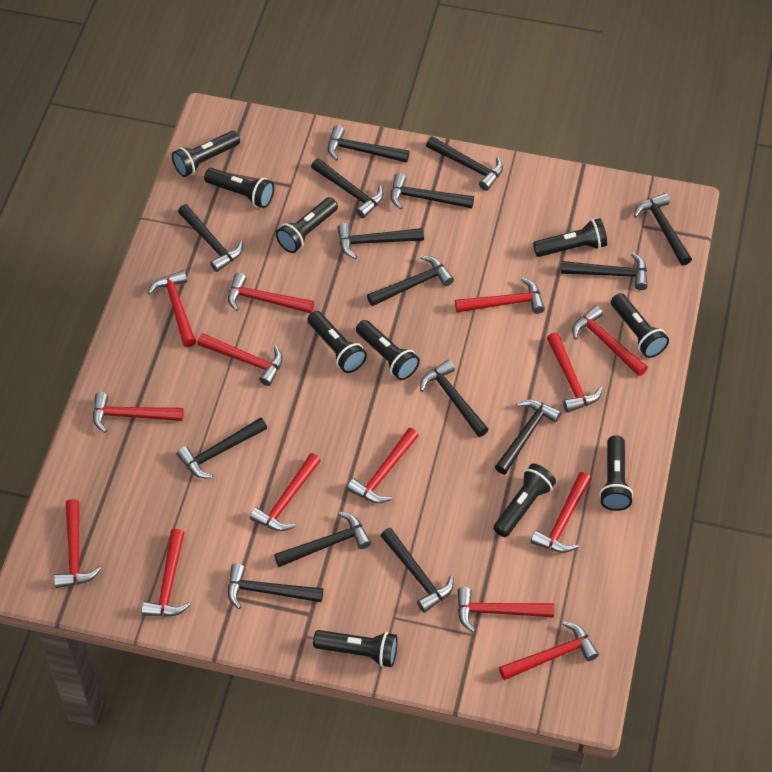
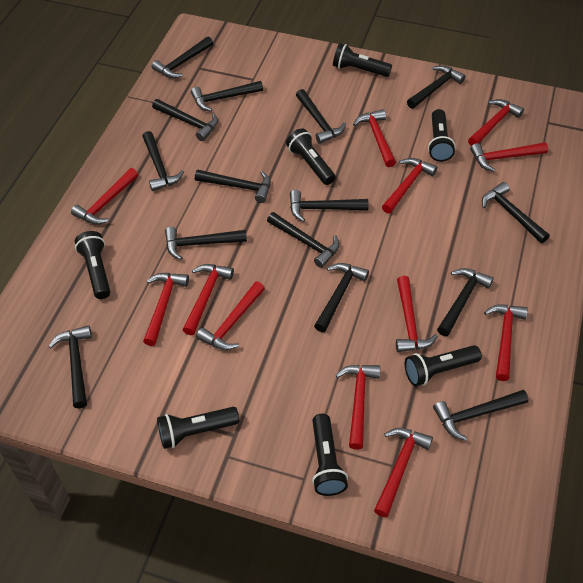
black flashlight: 10 -> 7
red hammer: 14 -> 12

